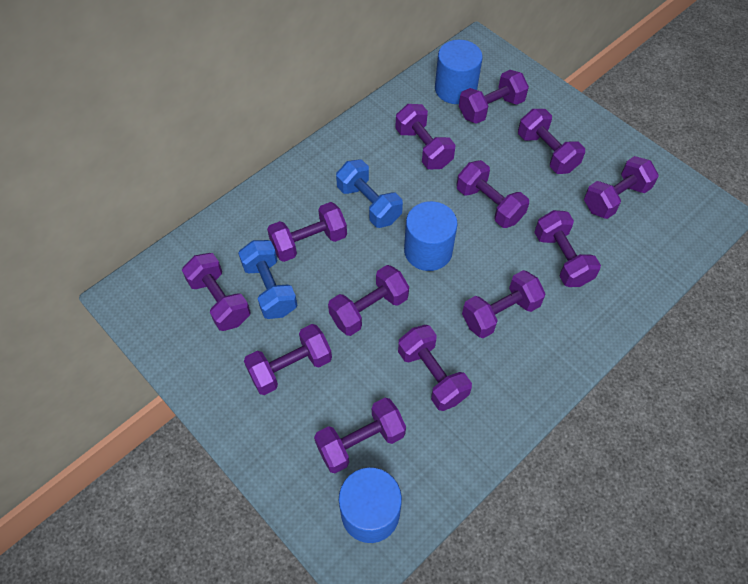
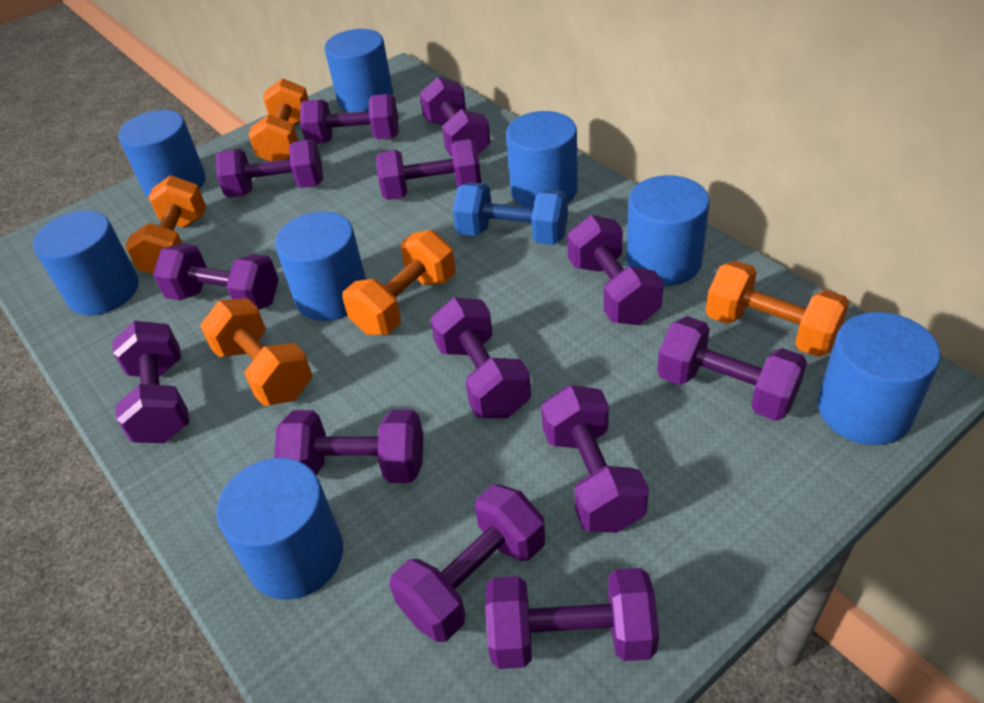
blue cylinder: 3 -> 8
blue dumbbell: 2 -> 1
orange dumbbell: 0 -> 5

